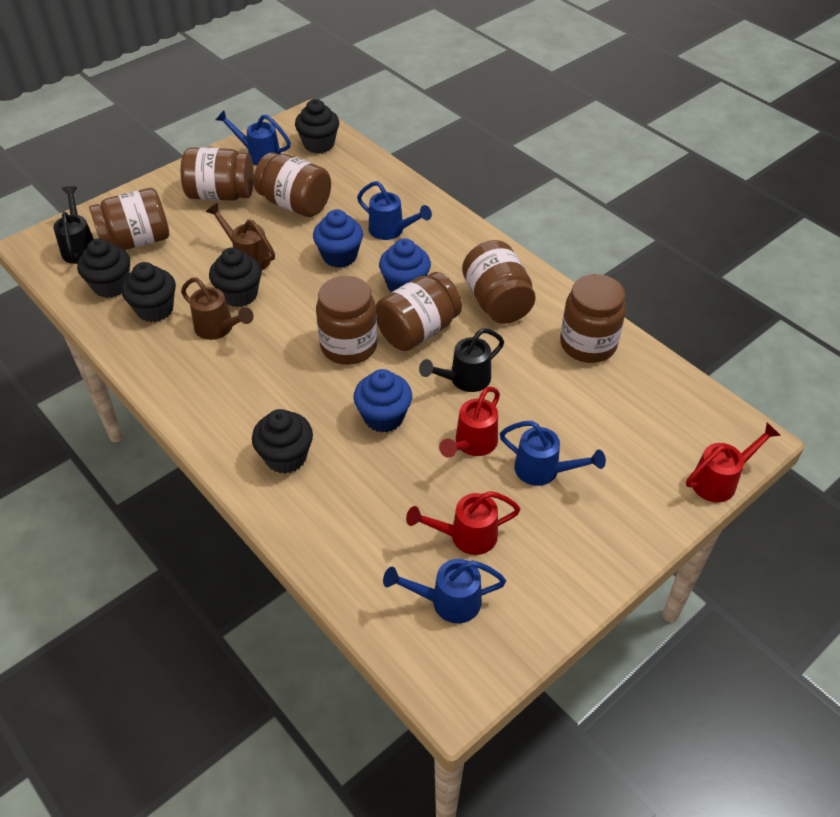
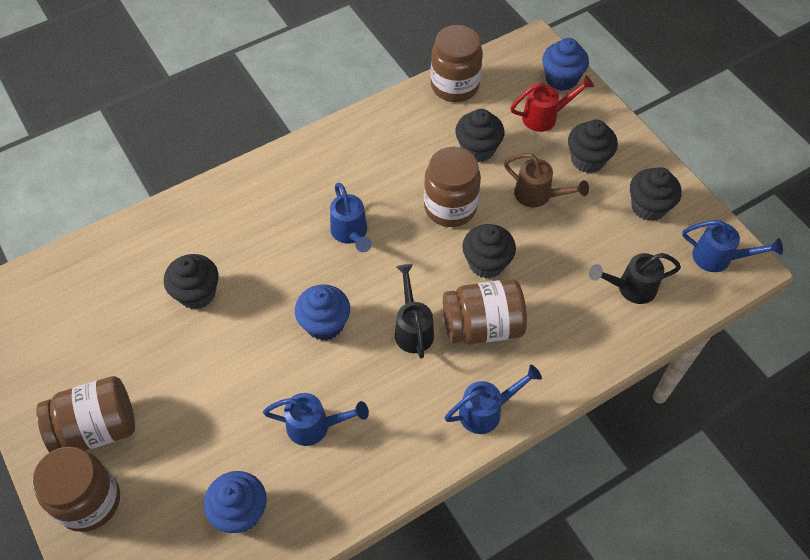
brown jar: 7 -> 5
brown watering can: 2 -> 1
red watering can: 3 -> 1

